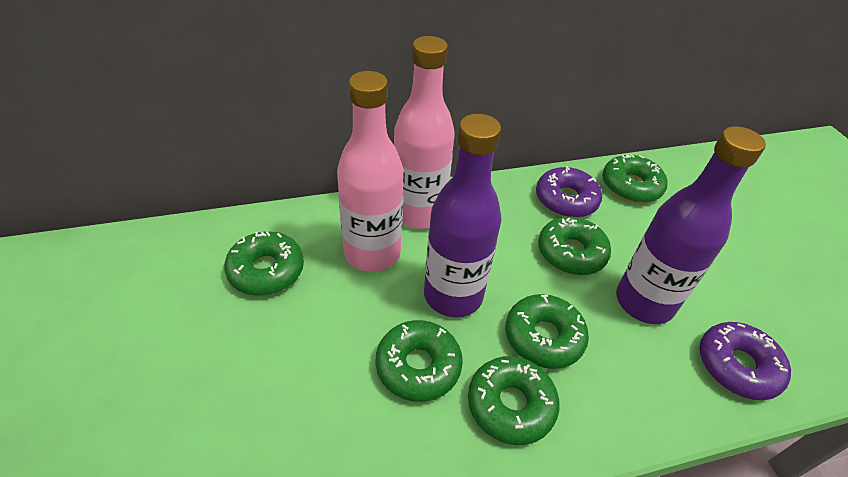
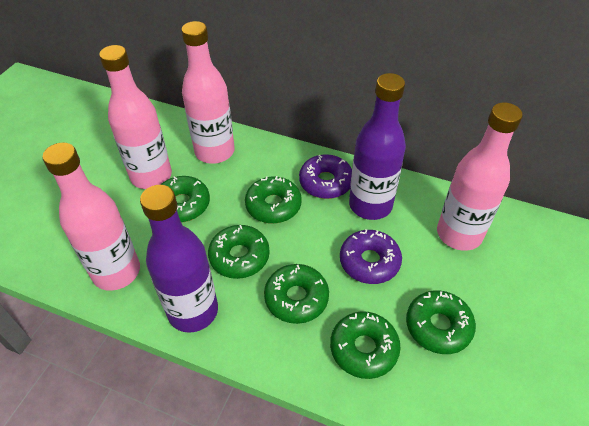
pink bottle: 2 -> 4

